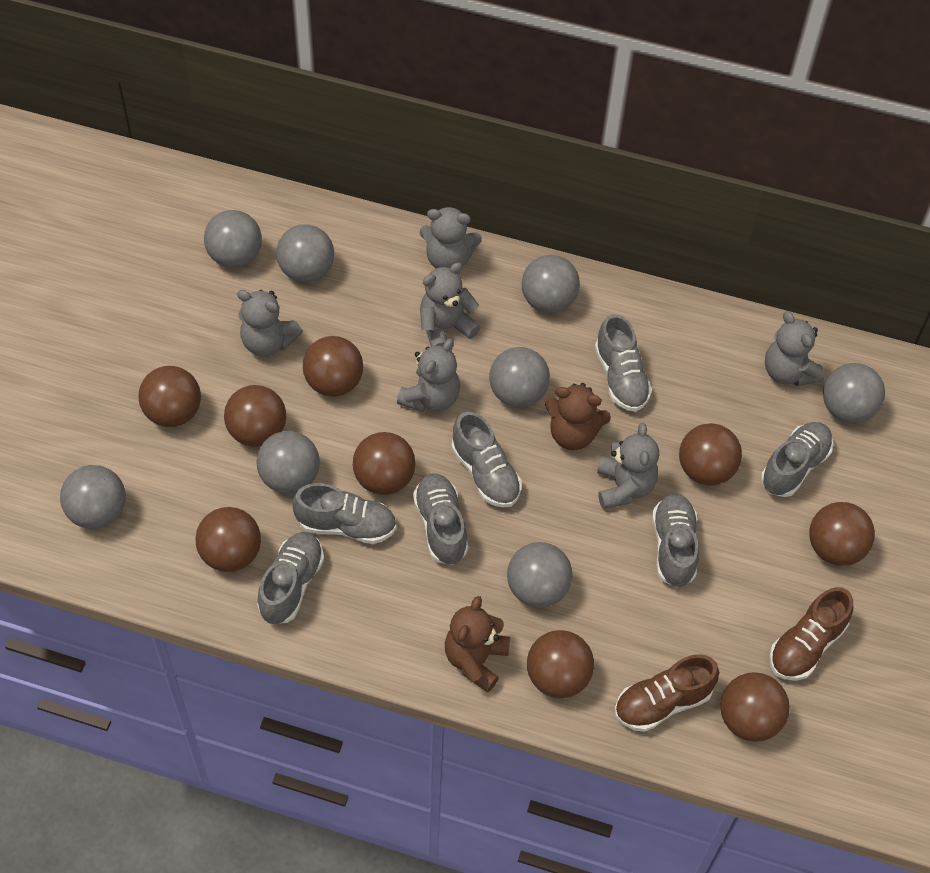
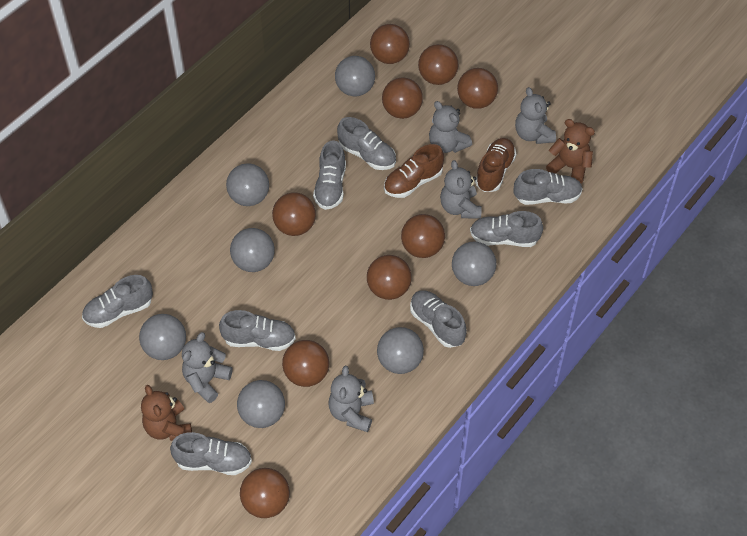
grey ball: 8 -> 7
grey shoe: 7 -> 8
grey teddy bear: 6 -> 5

